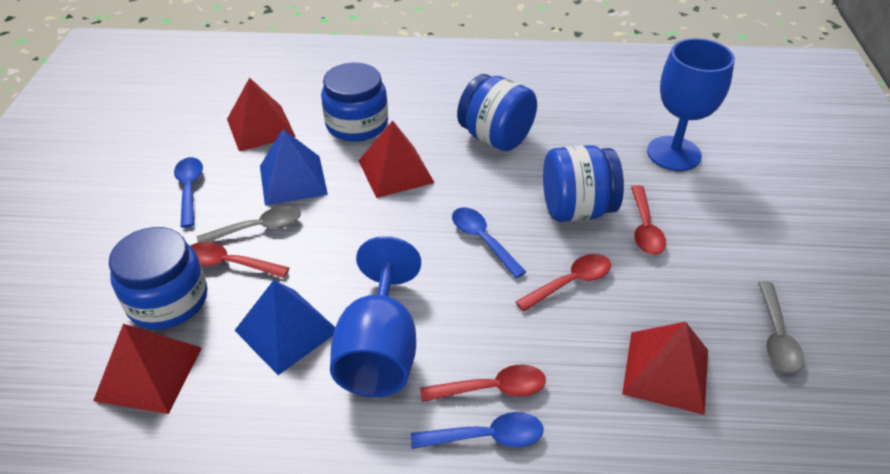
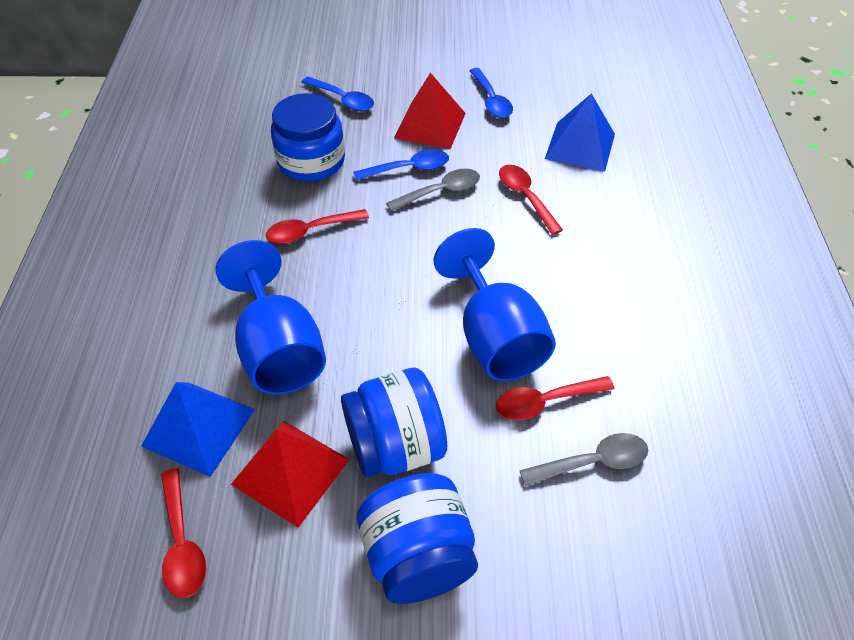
blue jar: 4 -> 3
red pyramid: 4 -> 2

